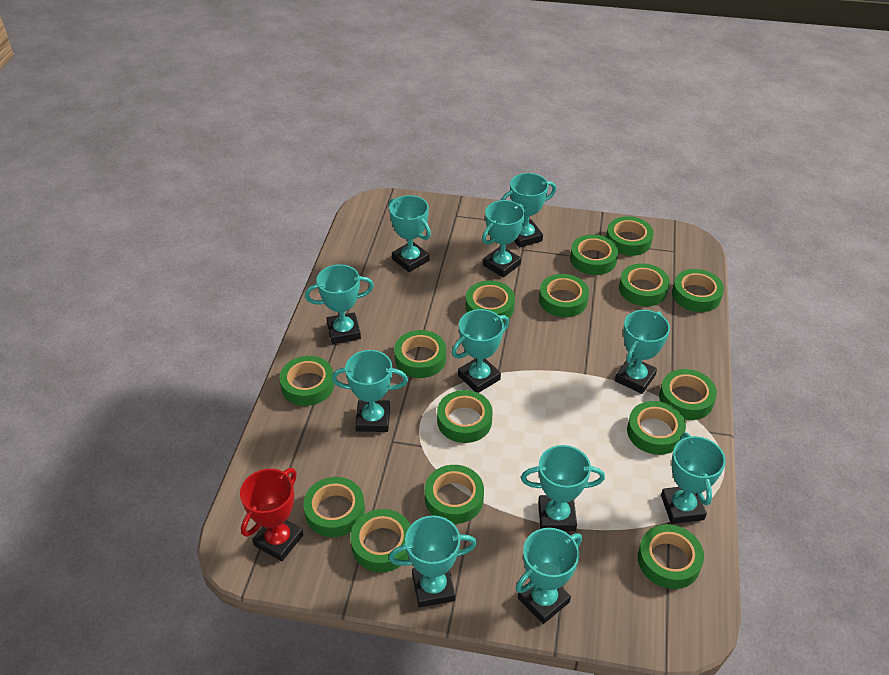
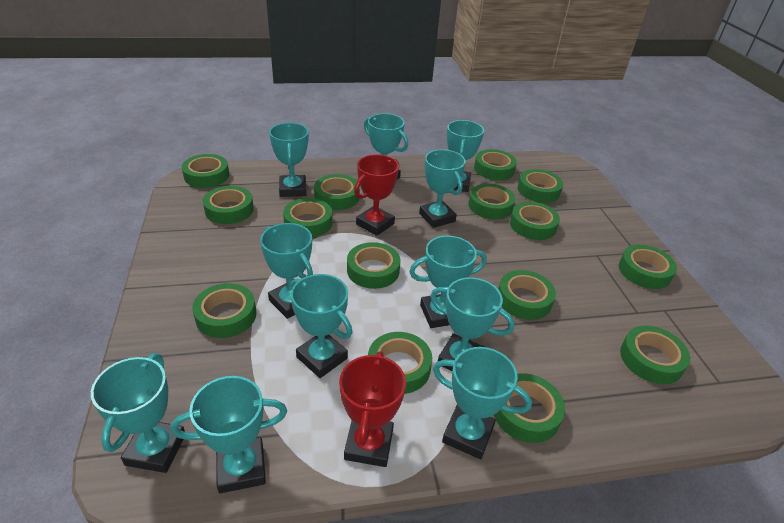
red trophy: 1 -> 2

